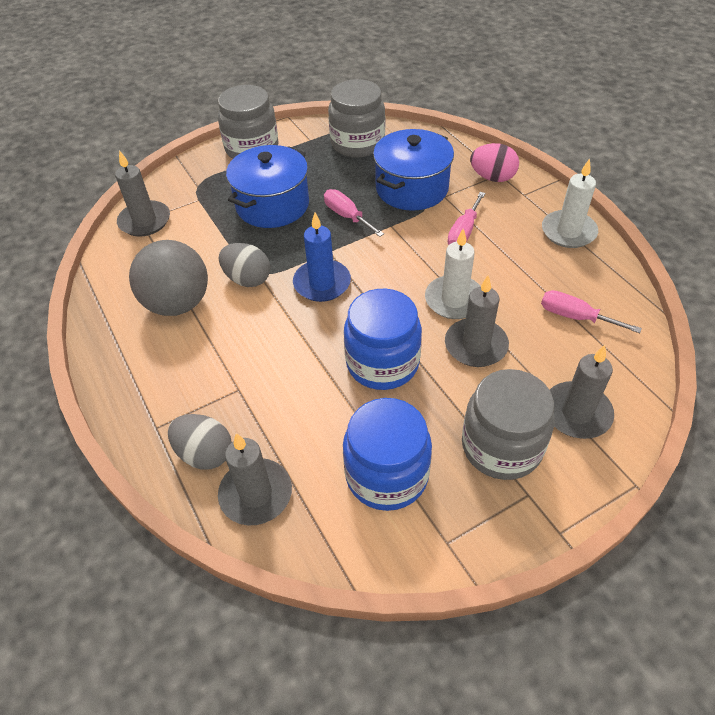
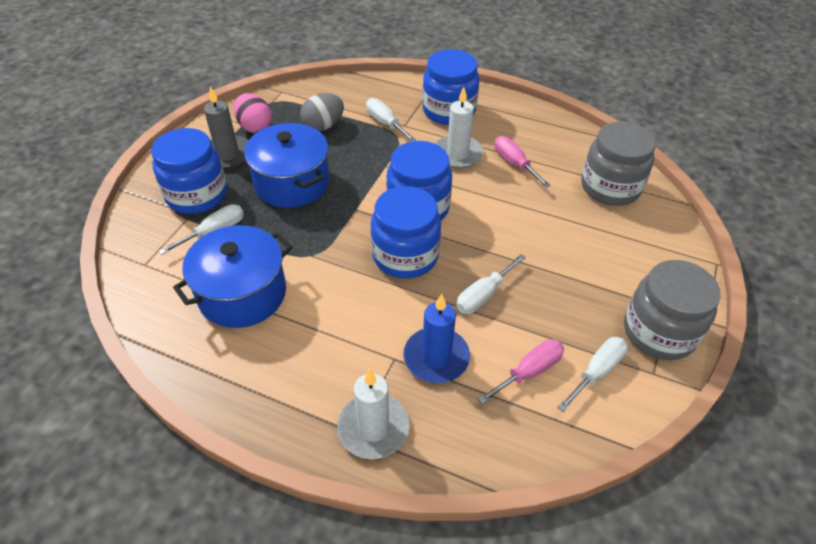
blue jar: 2 -> 4
grey ball: 1 -> 0
grey candle: 4 -> 1
grey egg: 2 -> 1
grey jar: 3 -> 2
pink screwdriver: 3 -> 2
white screwdriver: 0 -> 4

